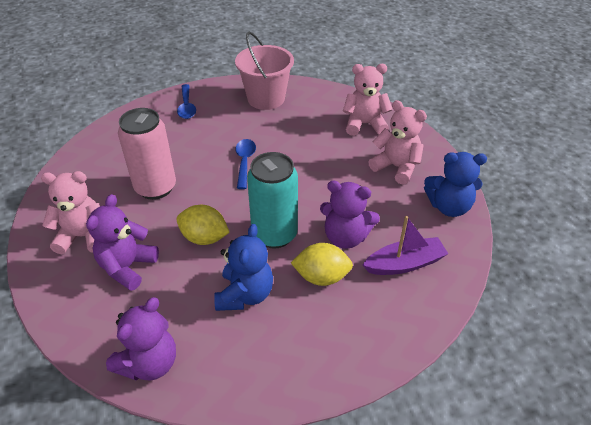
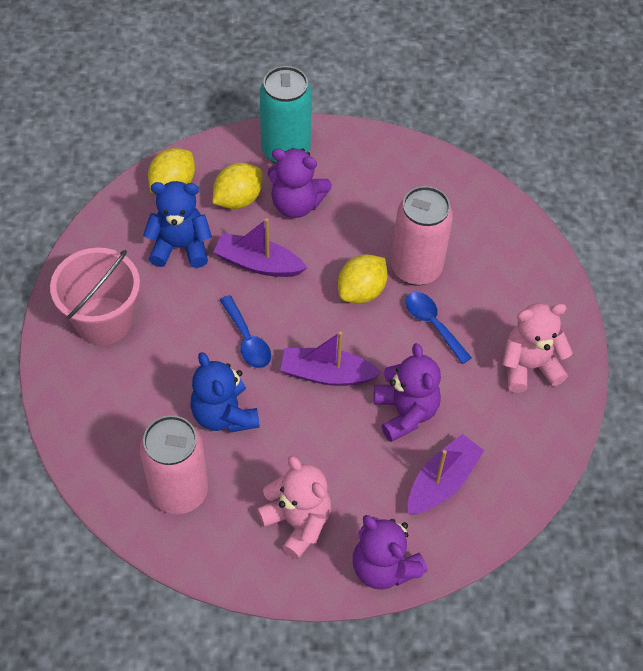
pink can: 1 -> 2
pink teddy bear: 3 -> 2
purple boat: 1 -> 3
yellow lemon: 2 -> 3

